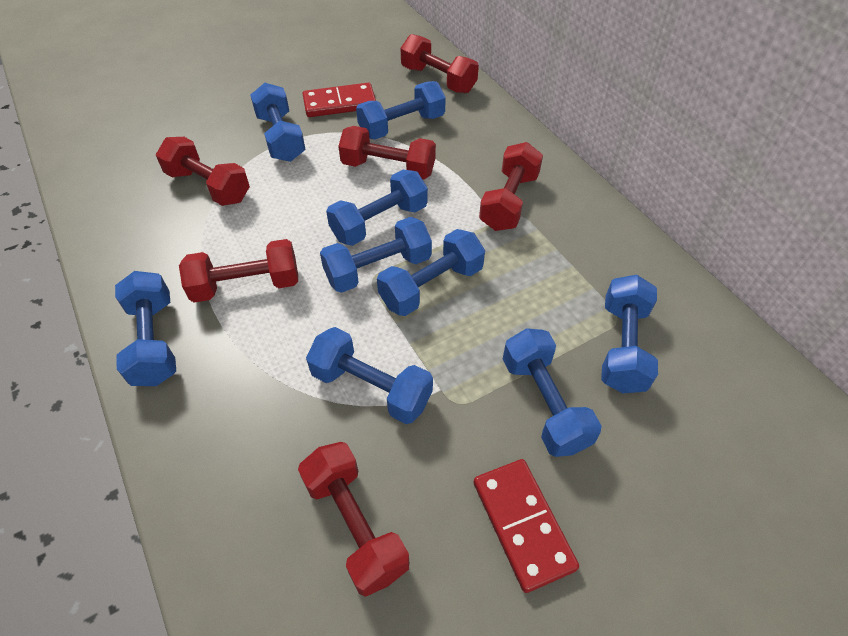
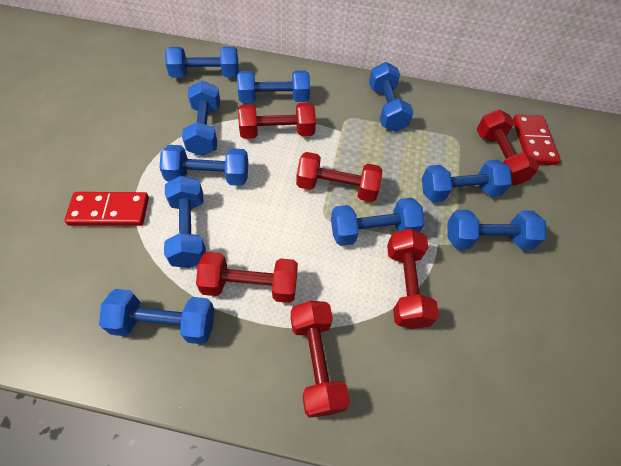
blue dumbbell: 9 -> 10

